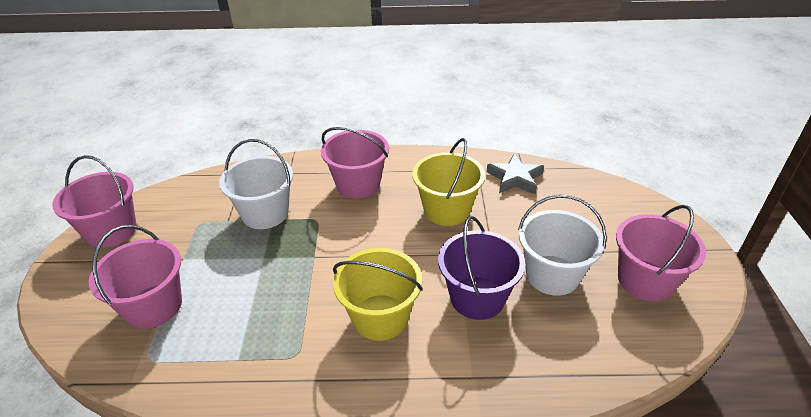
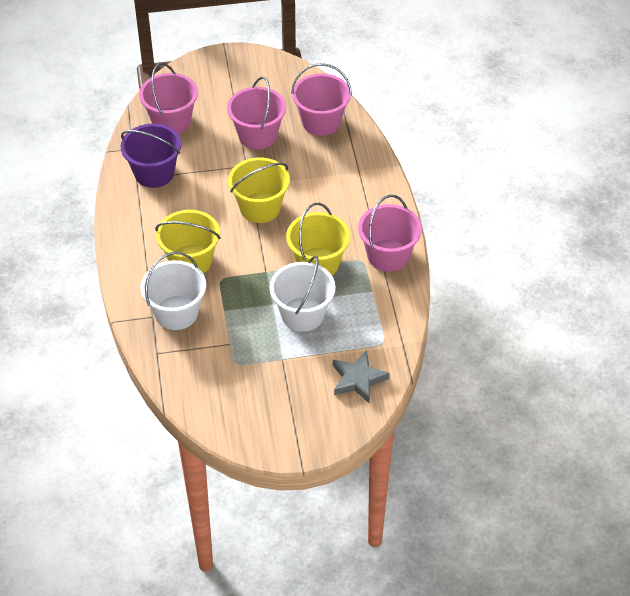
yellow bucket: 2 -> 3

